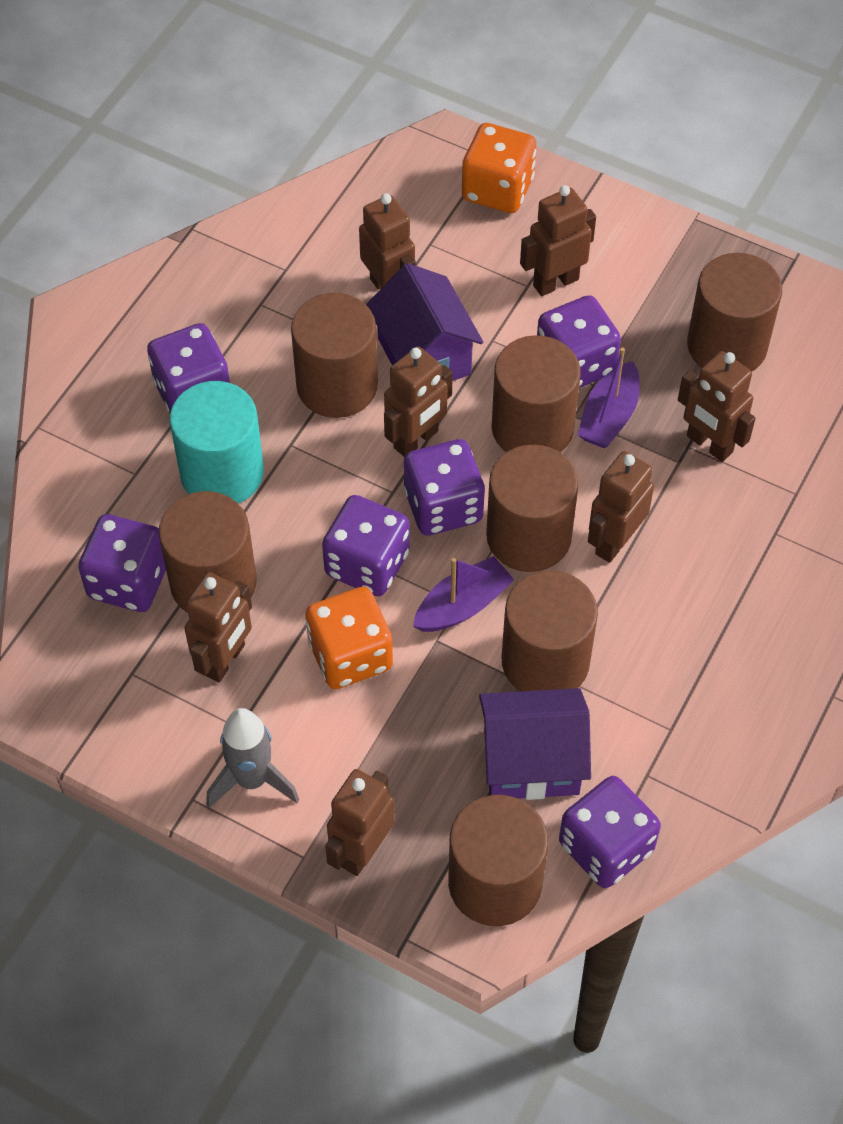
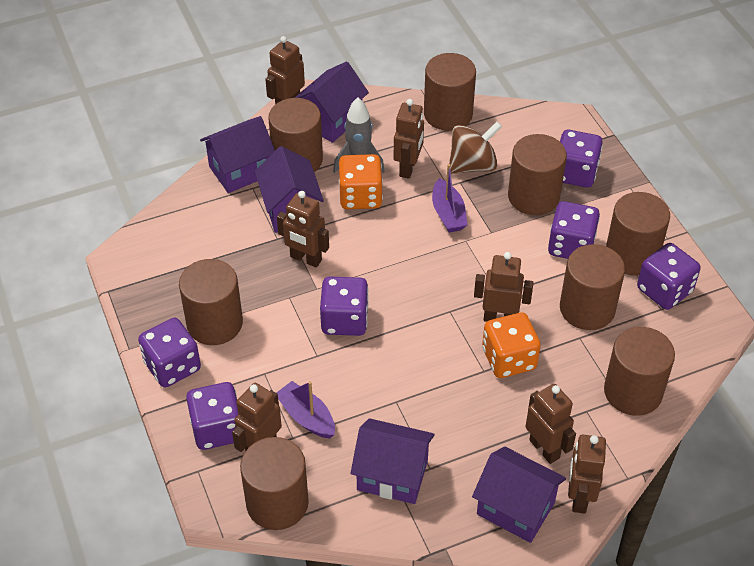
brown cylinder: 7 -> 8
brown spinning top: 0 -> 1
purple house: 2 -> 5
turquoise cylinder: 1 -> 0

